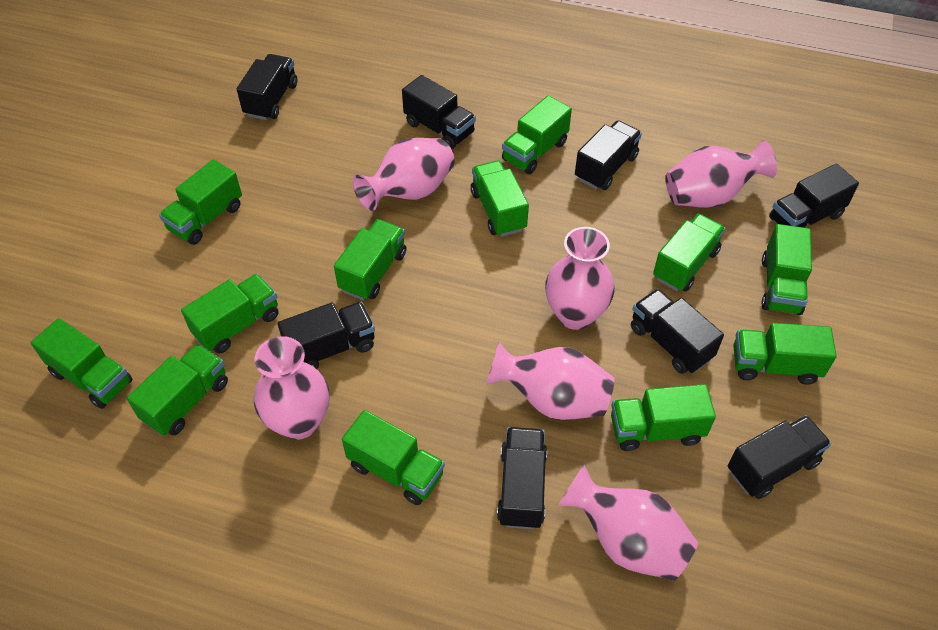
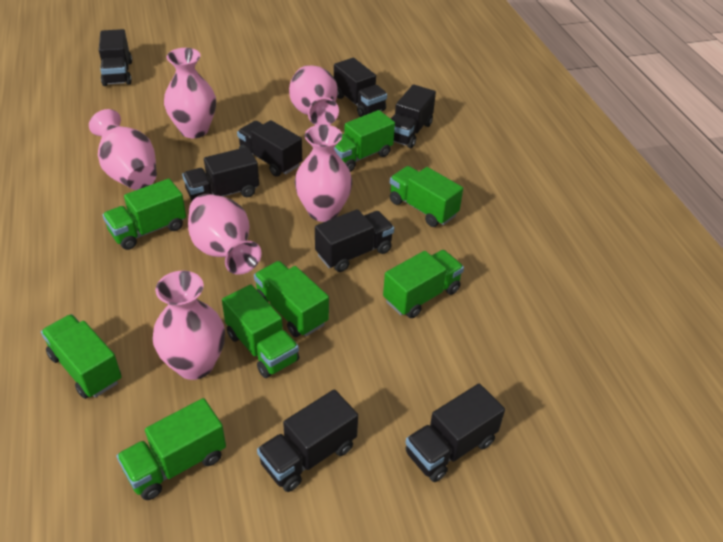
green truck: 12 -> 8

